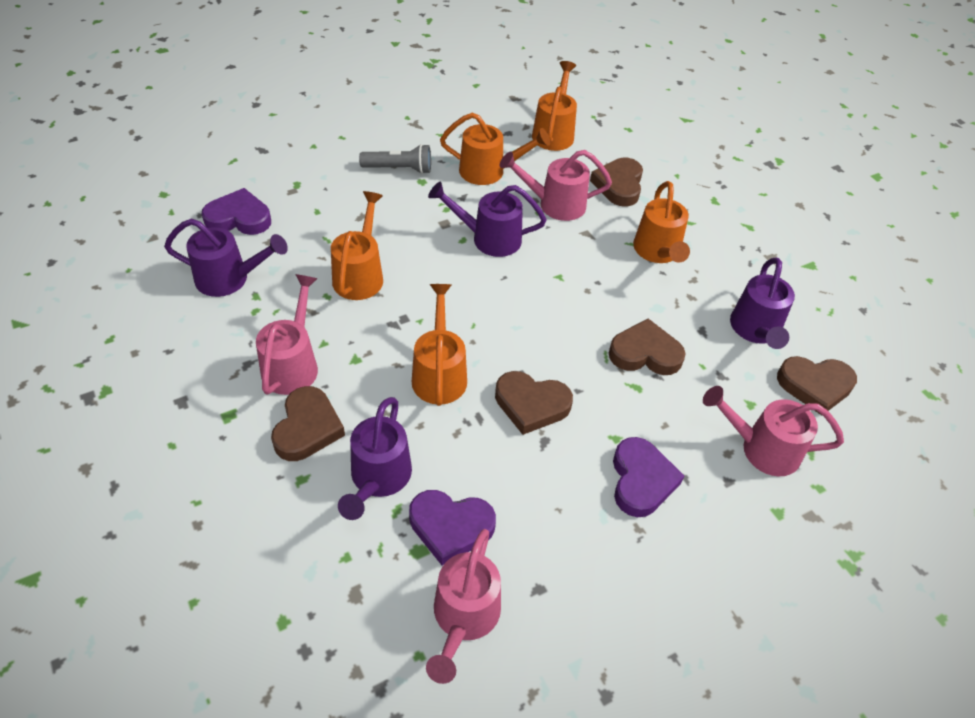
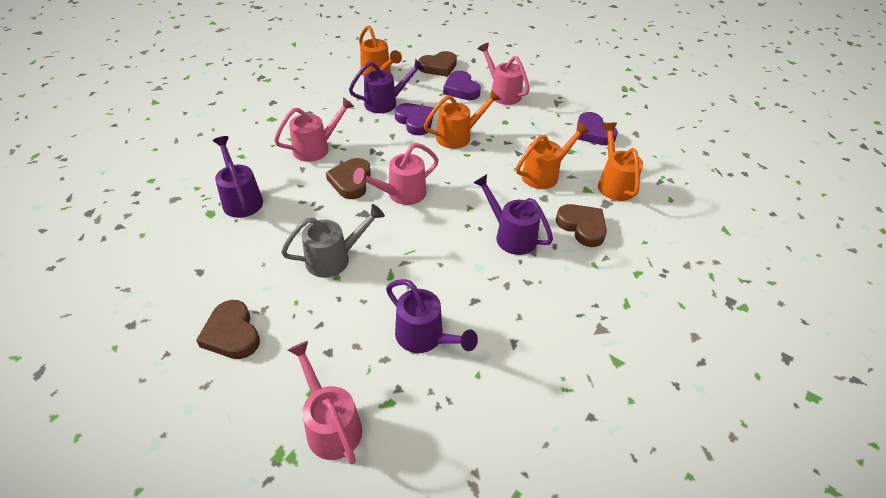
brown heart: 5 -> 4
grey flashlight: 1 -> 0
grey watering can: 0 -> 1
orange watering can: 5 -> 4

